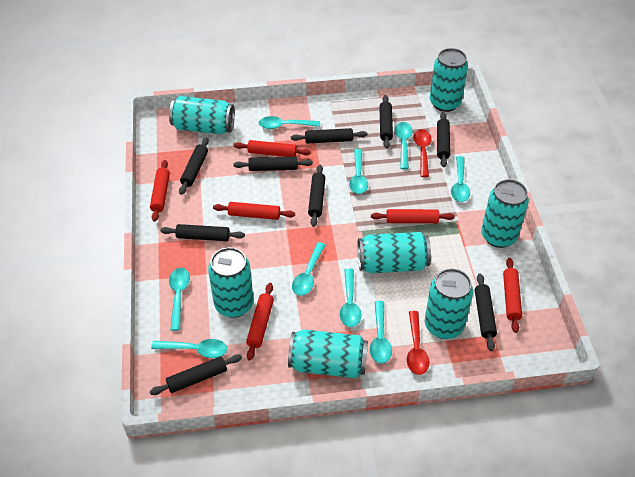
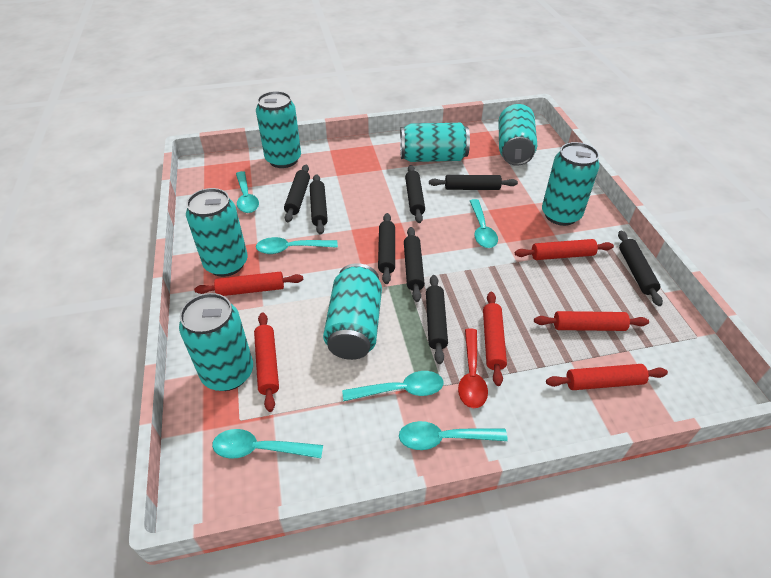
black rolling pin: 9 -> 8
red spoon: 2 -> 1
turquoise spoon: 9 -> 6

